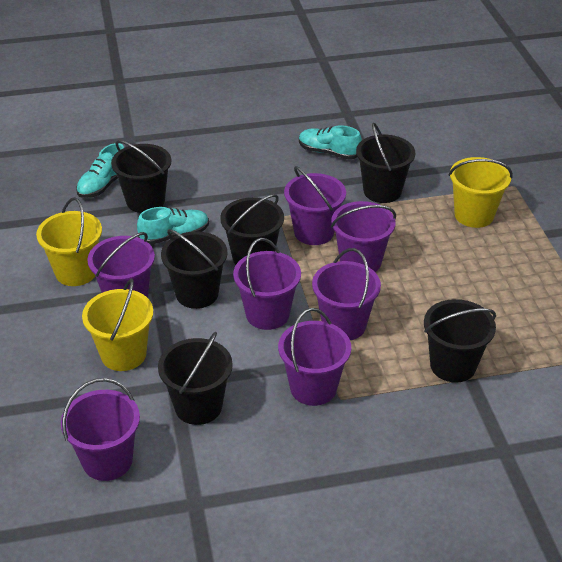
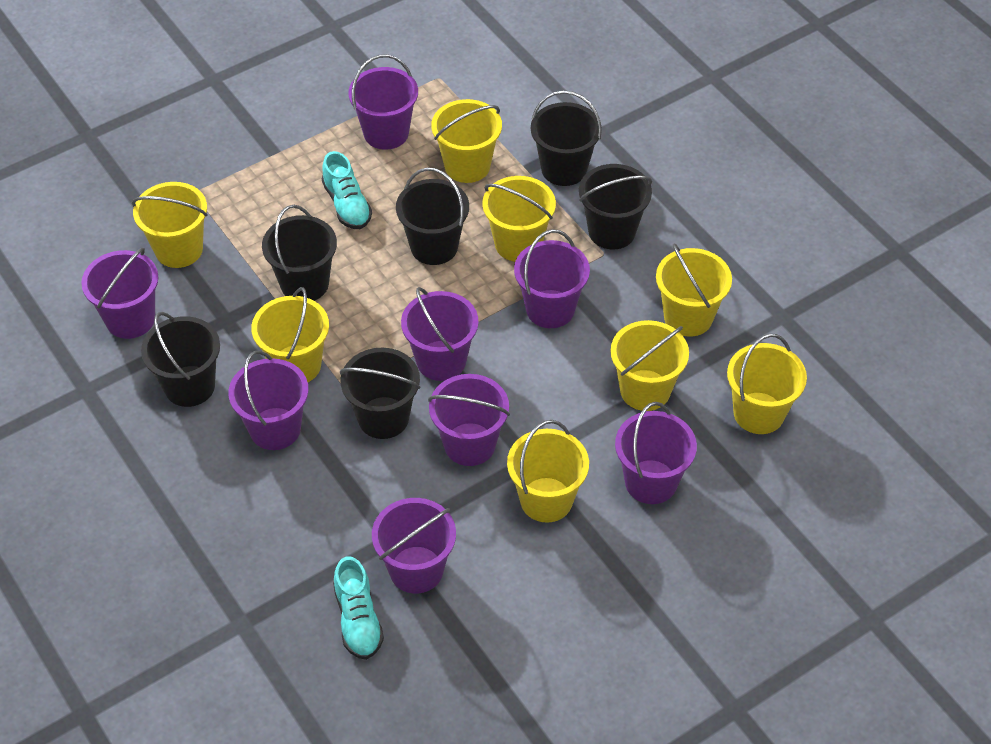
purple bucket: 7 -> 8
turquoise shoe: 3 -> 2
yellow bucket: 3 -> 8

